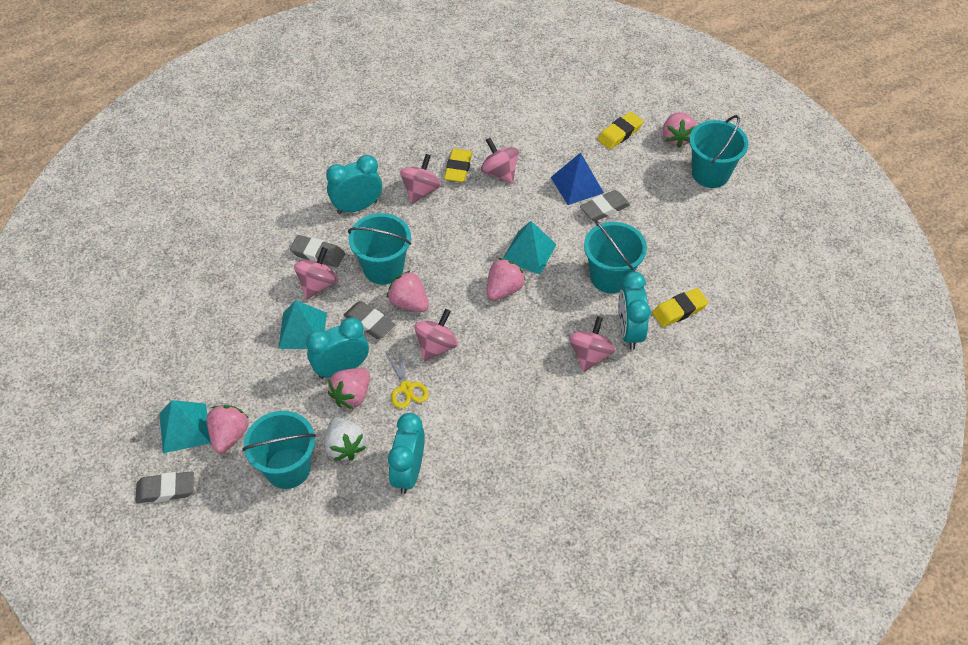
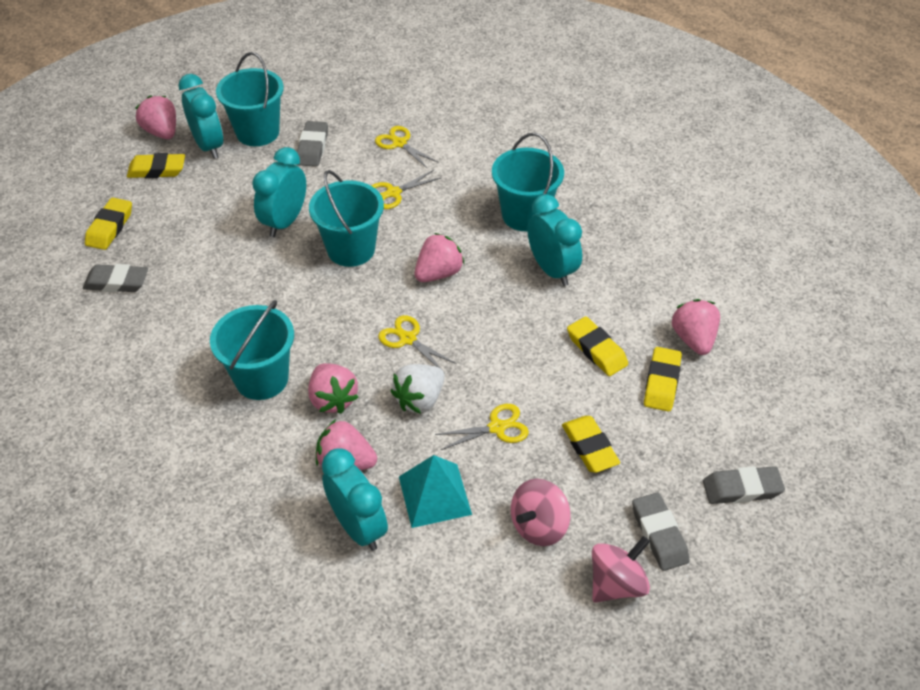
blue pyramid: 1 -> 0
pink spinning top: 5 -> 2
turquoise pyramid: 3 -> 1
yellow eraser: 3 -> 5
yellow scissors: 1 -> 4

